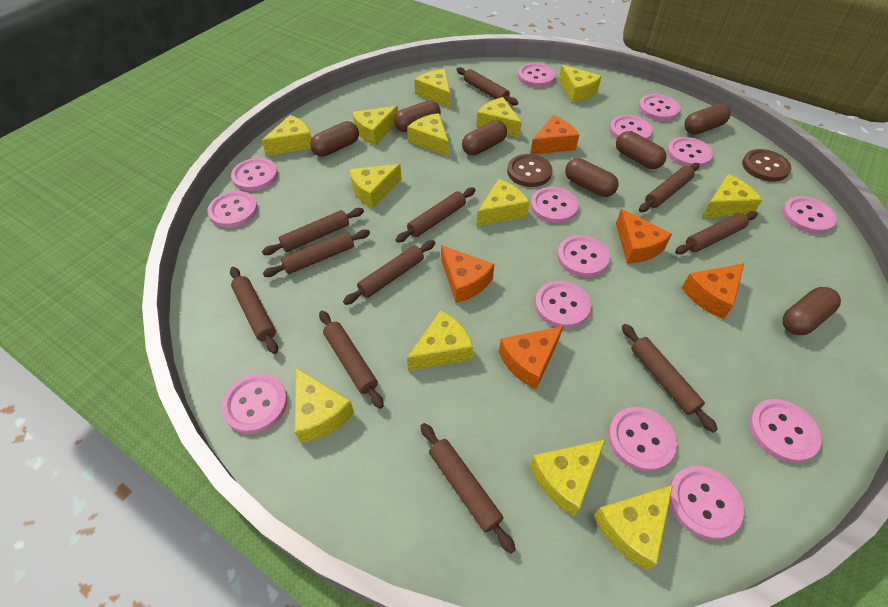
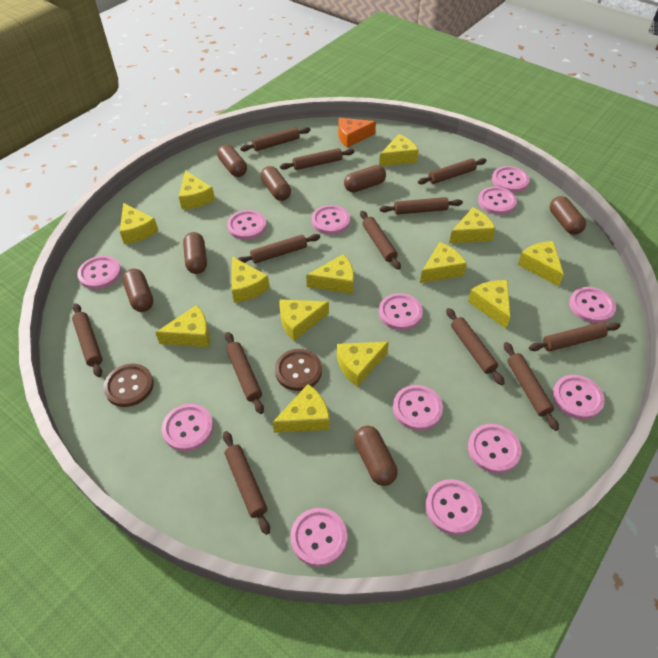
brown rolling pin: 11 -> 12
orange cheese: 5 -> 1
pink button: 14 -> 13

